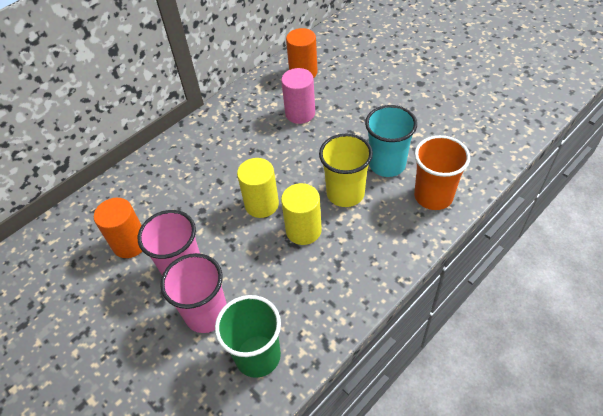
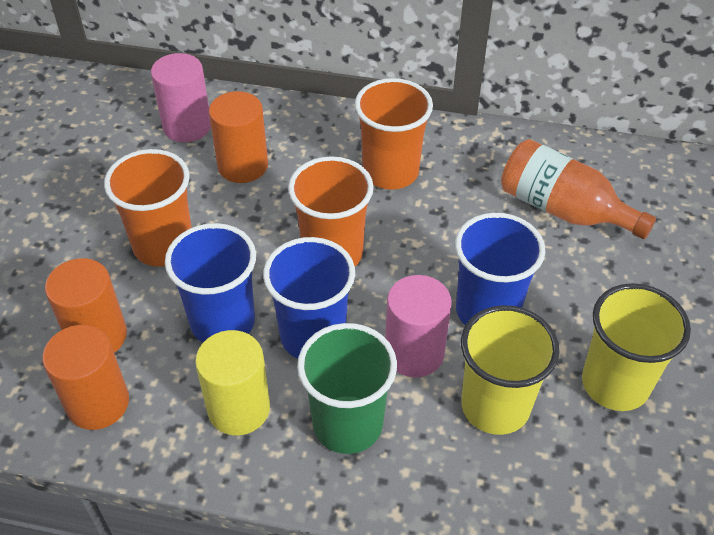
blue cup: 0 -> 3
orange bottle: 0 -> 1
orange cup: 1 -> 3
orange cylinder: 2 -> 3
pink cup: 2 -> 0
pink cylinder: 1 -> 2
turquoise cup: 1 -> 0
yellow cup: 1 -> 2
yellow cylinder: 2 -> 1

